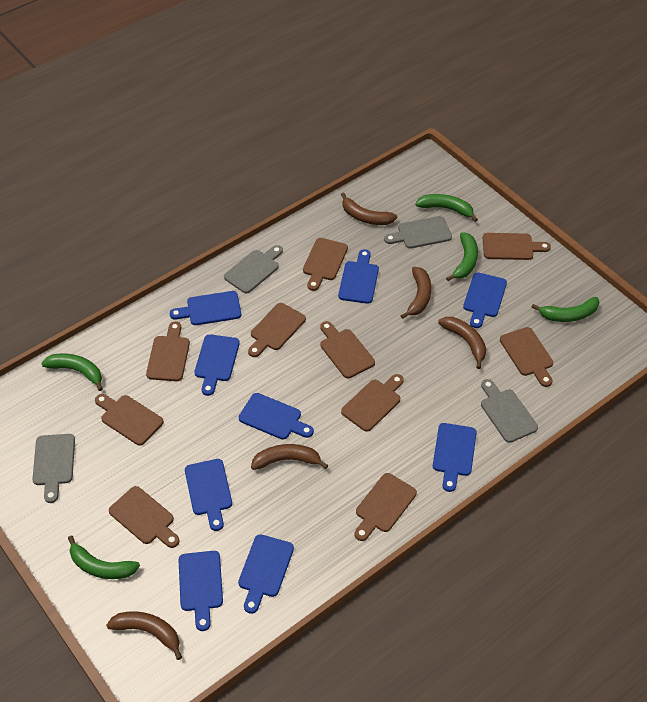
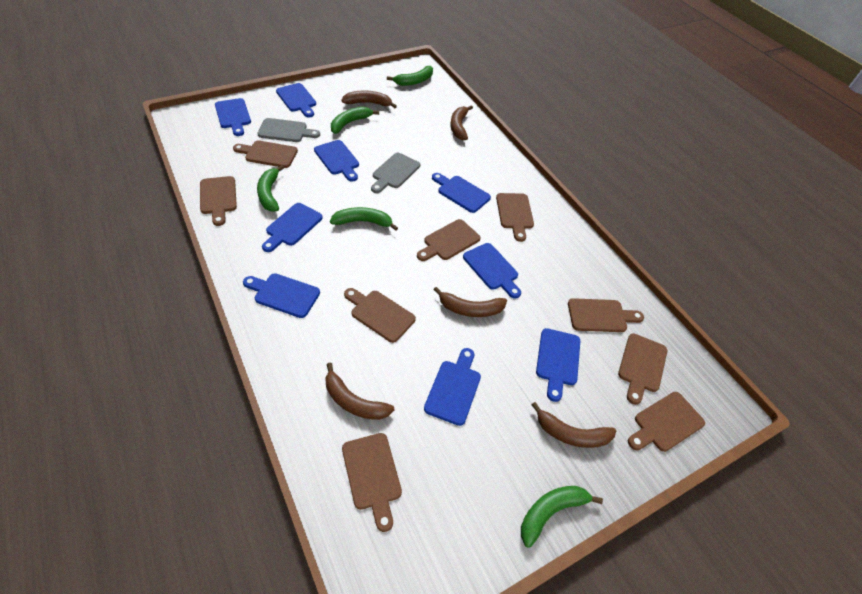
brown cutting board: 10 -> 9
grey cutting board: 4 -> 2

